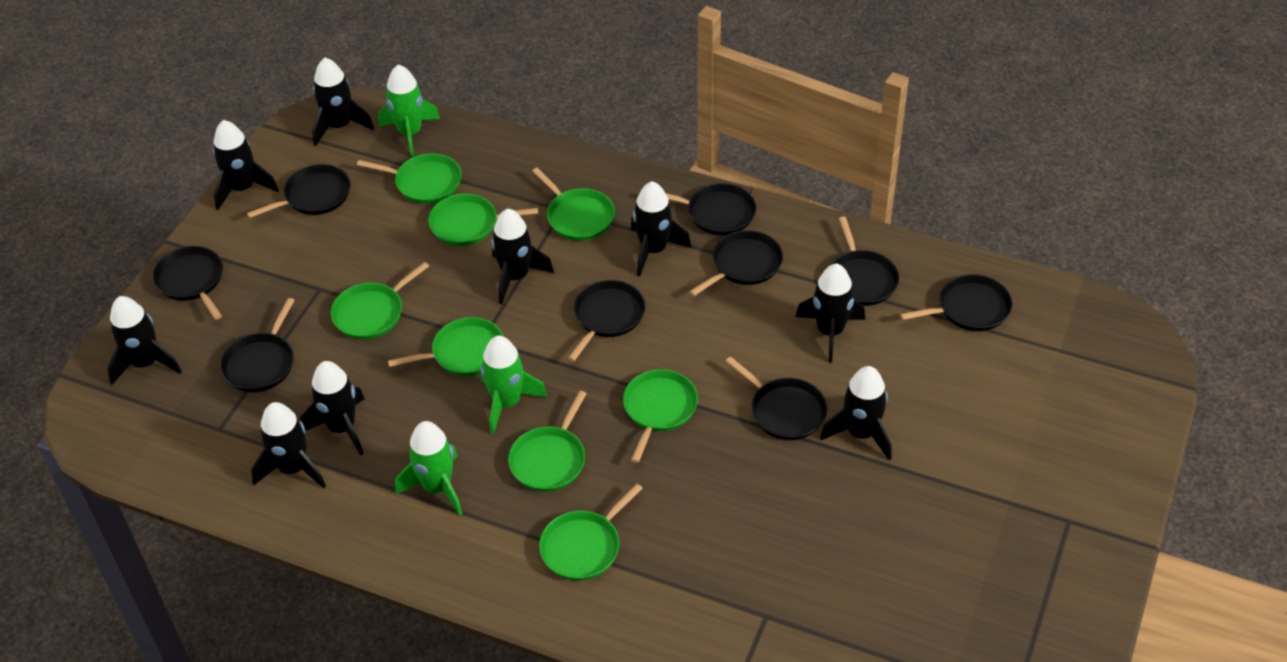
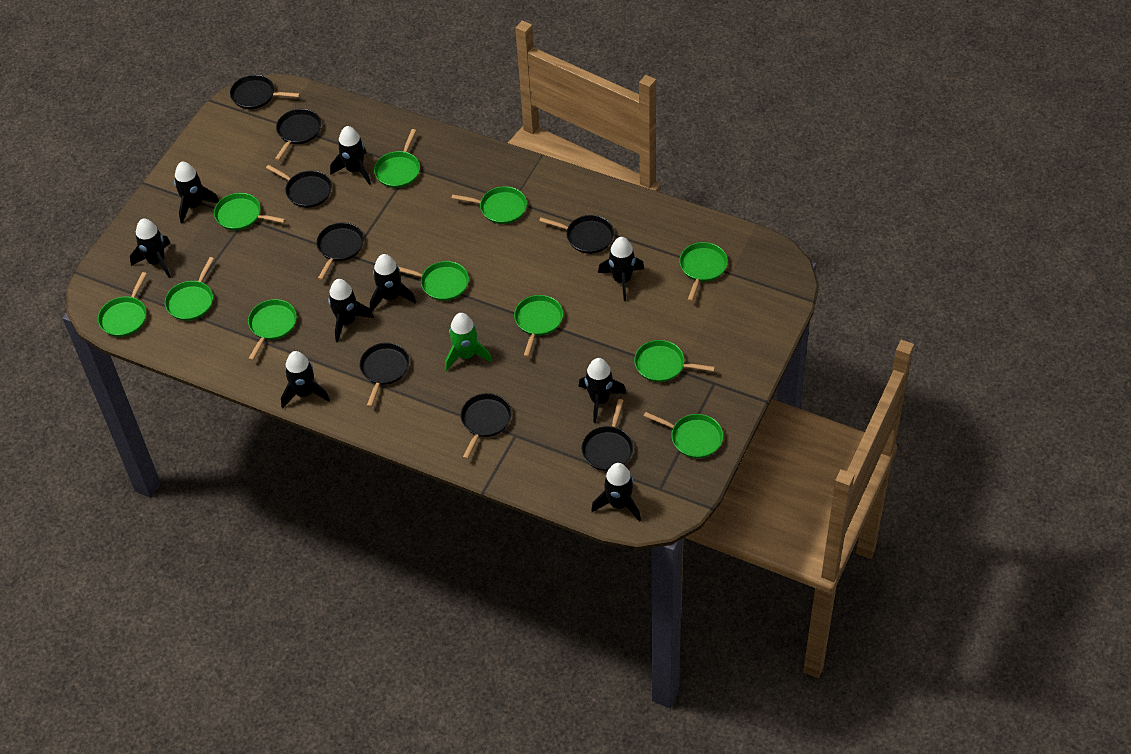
black pan: 9 -> 8
green pan: 8 -> 11
green rocket: 3 -> 1

